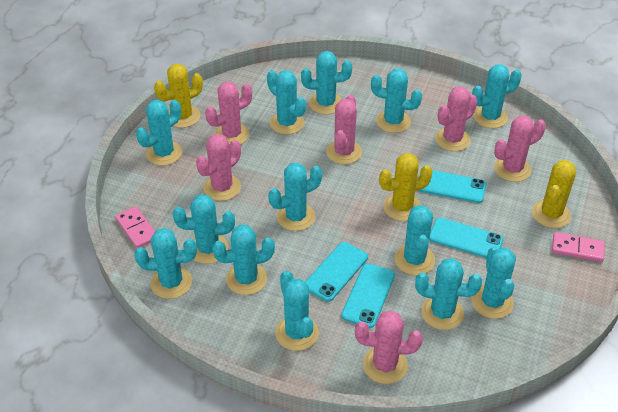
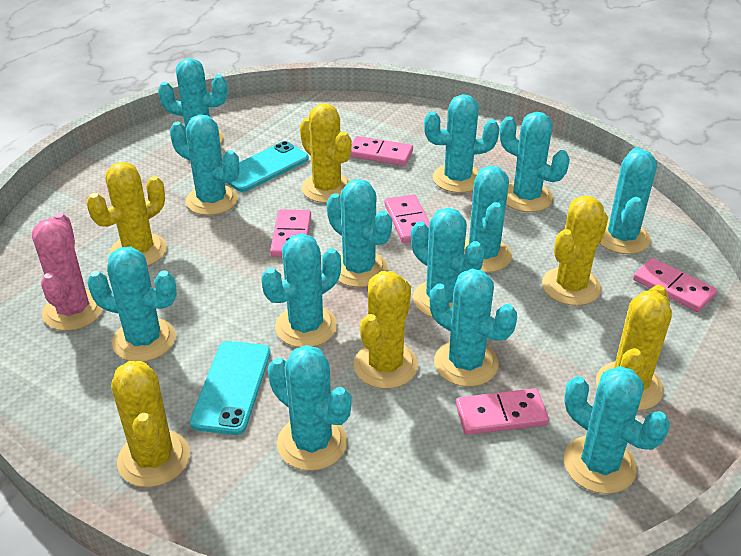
pink cactus: 6 -> 1
pink domino: 2 -> 5
turquoise phone: 4 -> 2
yellow cactus: 3 -> 6

